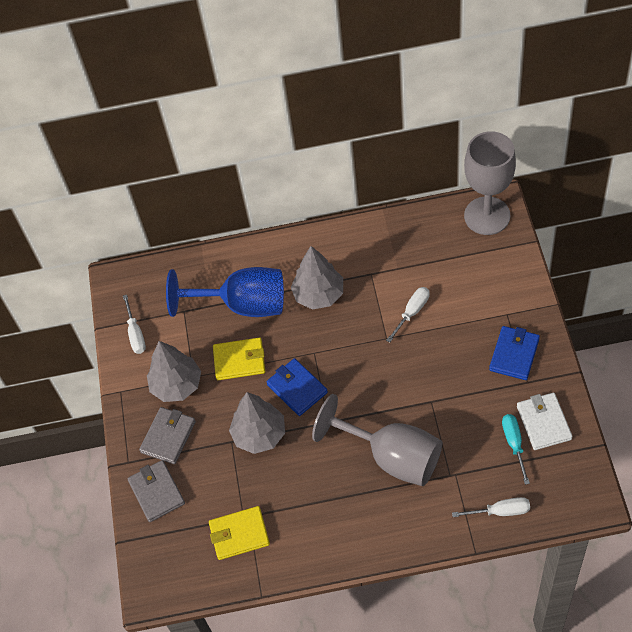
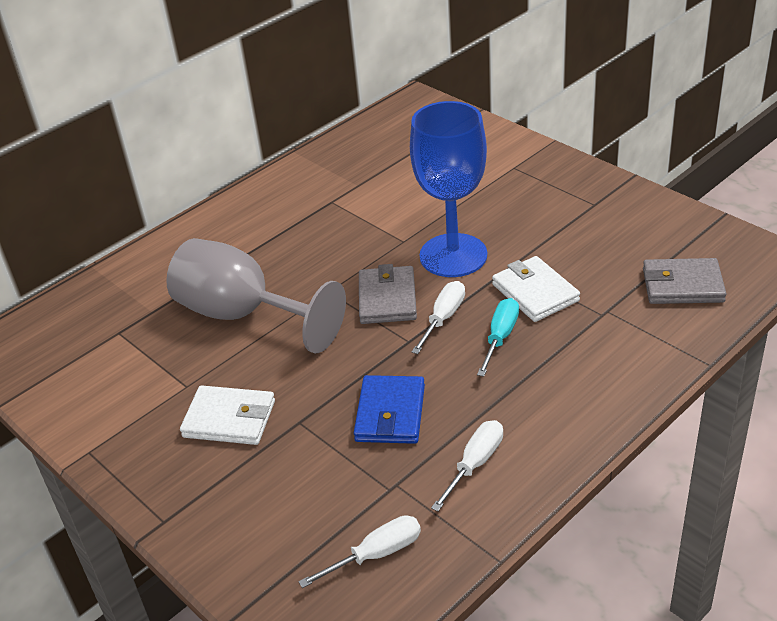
blue wallet: 2 -> 1
grey goblet: 2 -> 1
grey tree: 3 -> 0
white wallet: 1 -> 2
yellow wallet: 2 -> 0

